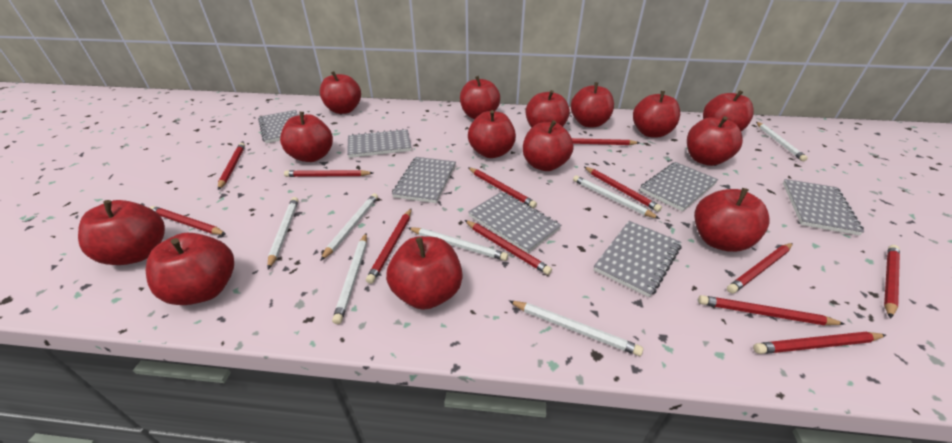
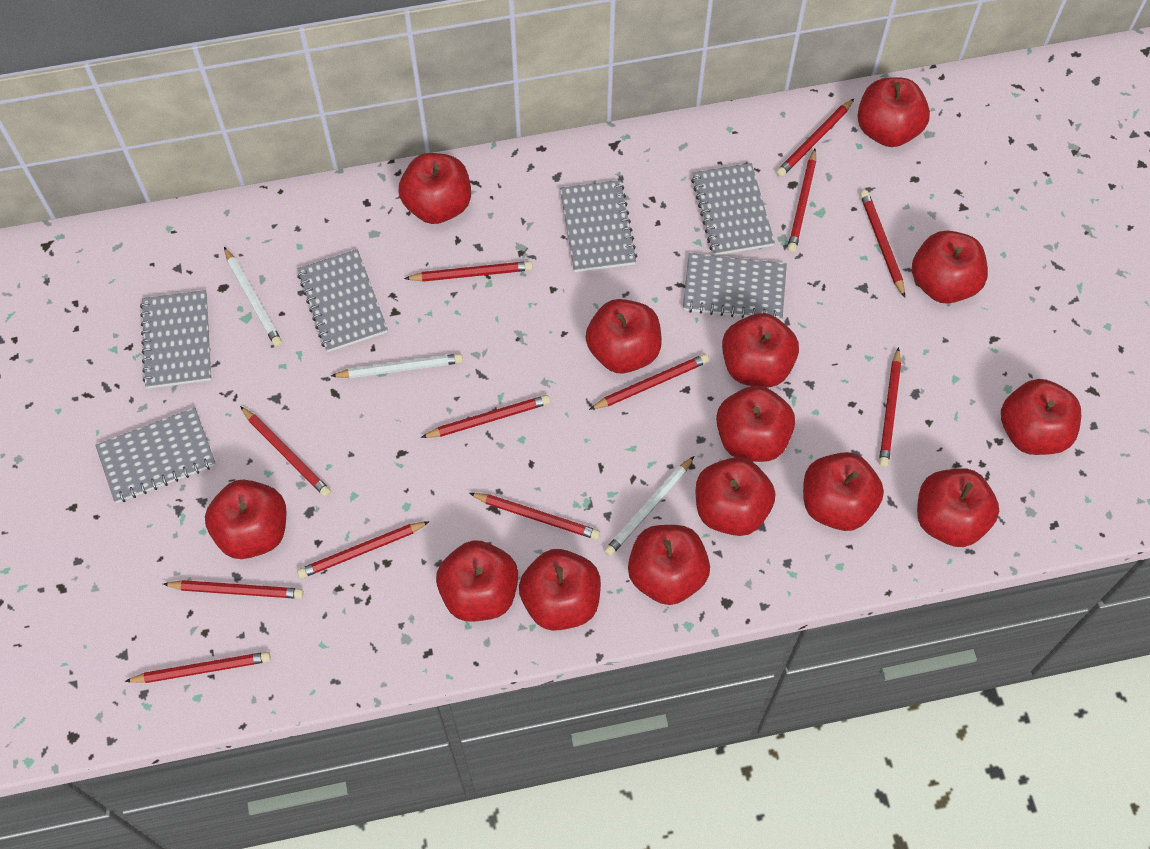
grey notebook: 7 -> 6
white pencil: 7 -> 3

